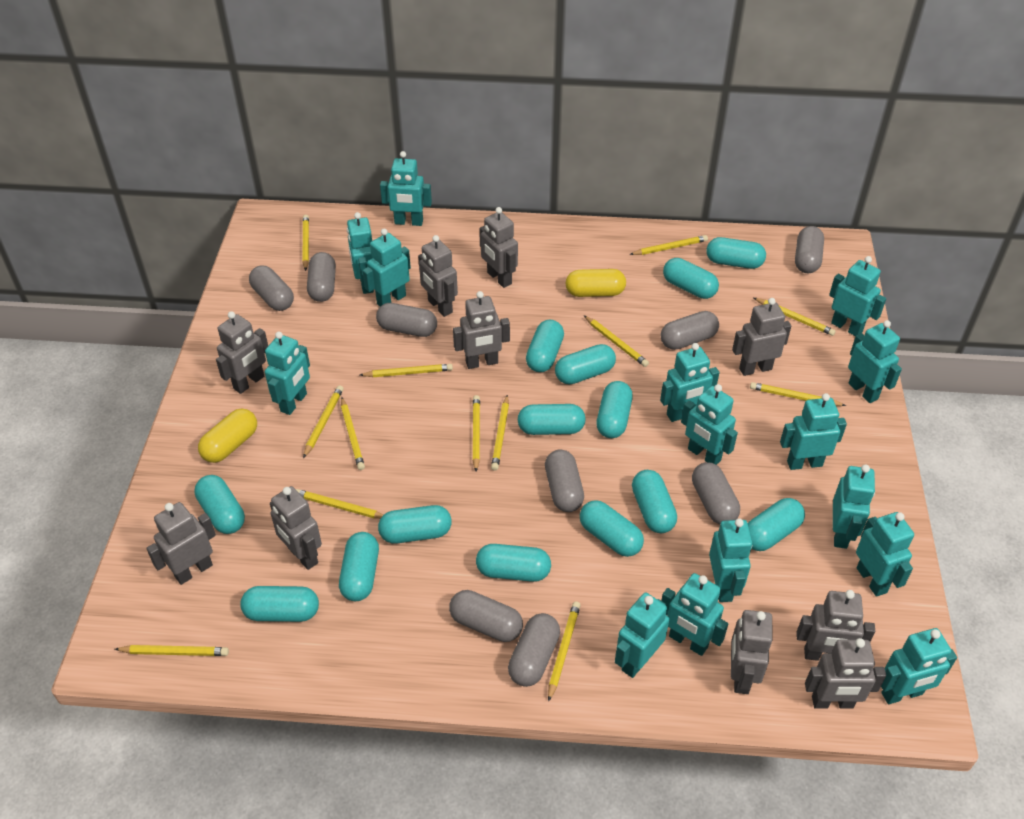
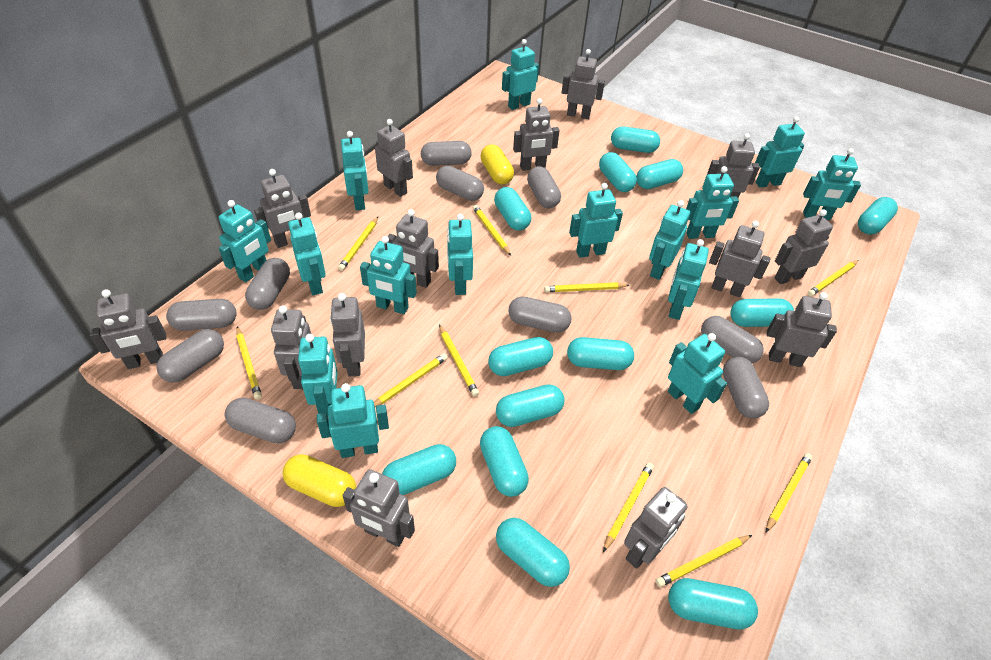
grey capsule: 9 -> 10
grey robot: 10 -> 14
turquoise capsule: 14 -> 13
yellow pencil: 13 -> 10

